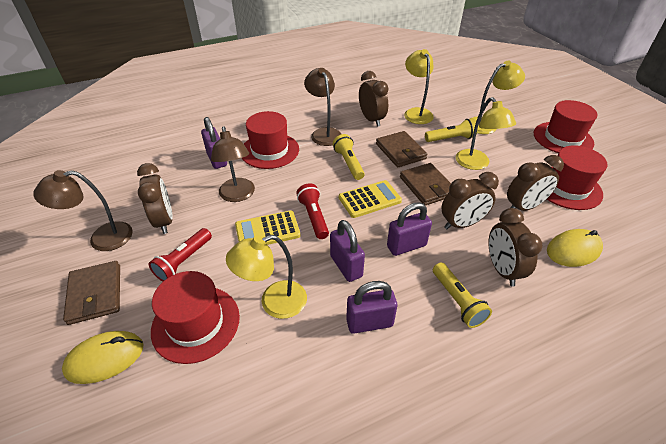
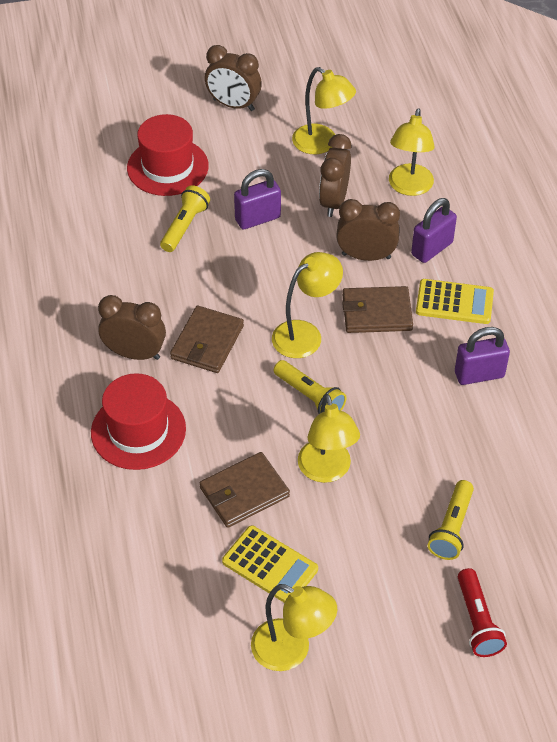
brown clock: 5 -> 4
brown lamp: 3 -> 0
purple padlock: 4 -> 3
red flashlight: 2 -> 1
red hat: 4 -> 2
yellow lamp: 4 -> 5
yellow mouse: 2 -> 0

